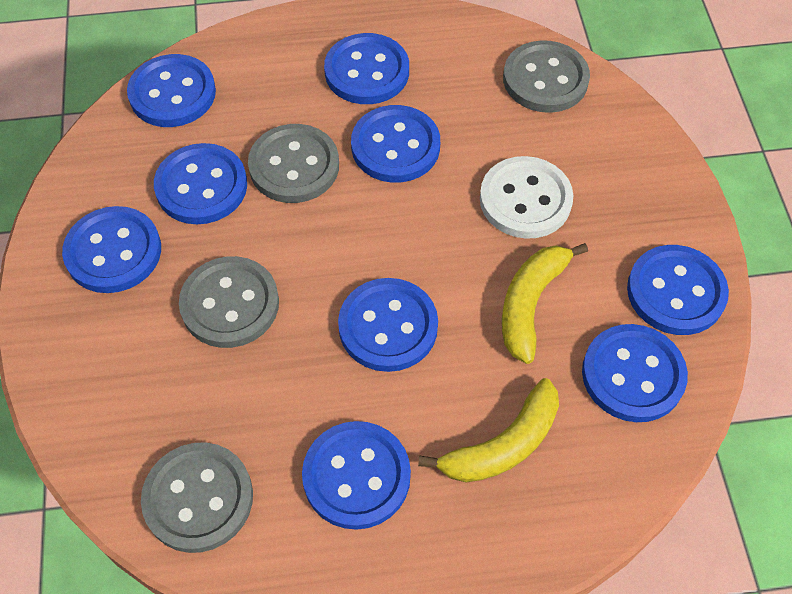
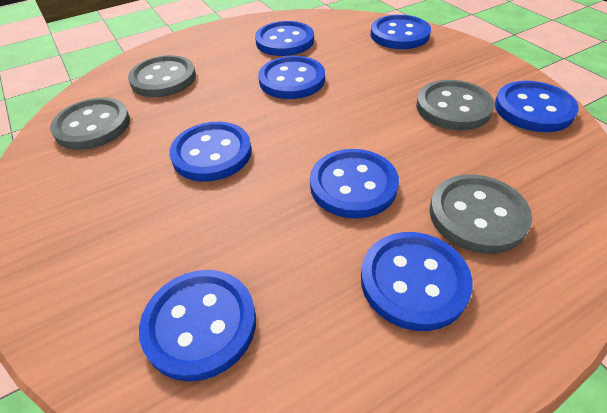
blue button: 9 -> 8
white button: 1 -> 0
yellow banana: 2 -> 0

